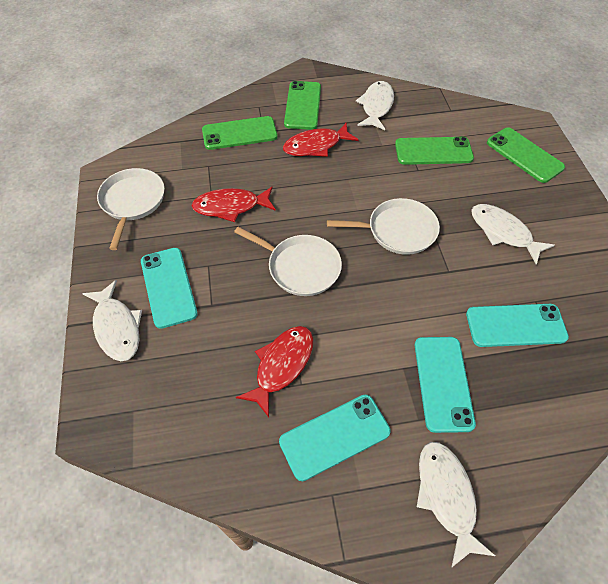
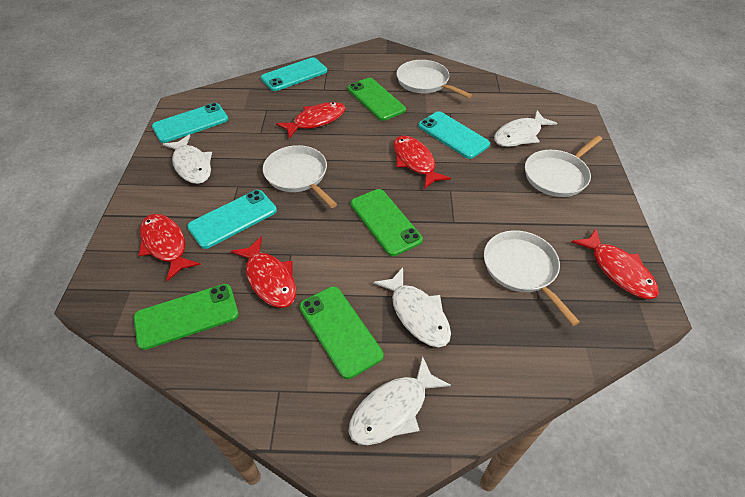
red fish: 3 -> 5
white pan: 3 -> 4

